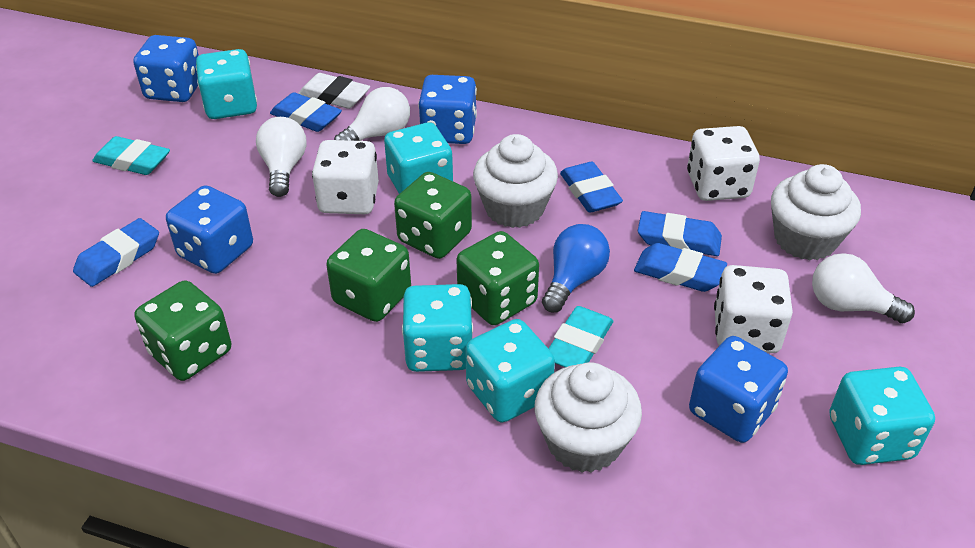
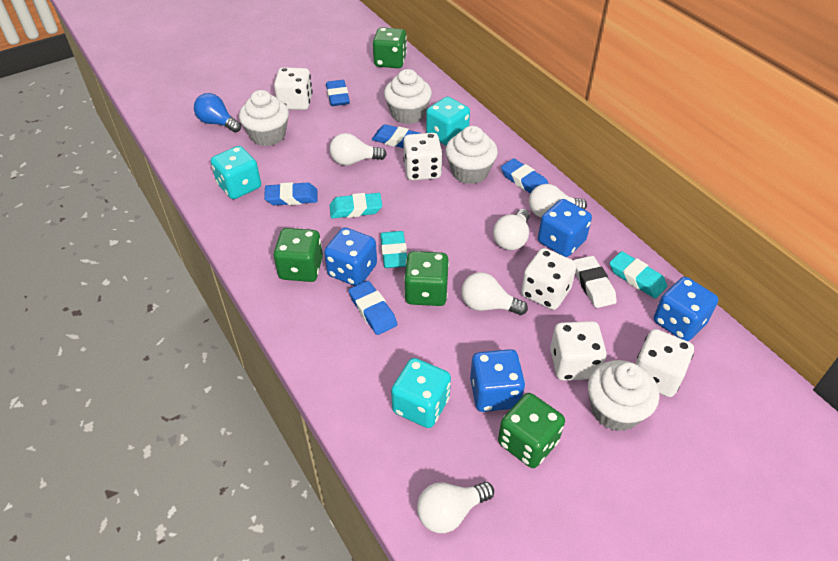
turquoise dice: 5 -> 3
turquoise eraser: 2 -> 3
white cupcake: 3 -> 4
white dice: 3 -> 5
white light bulb: 3 -> 5

